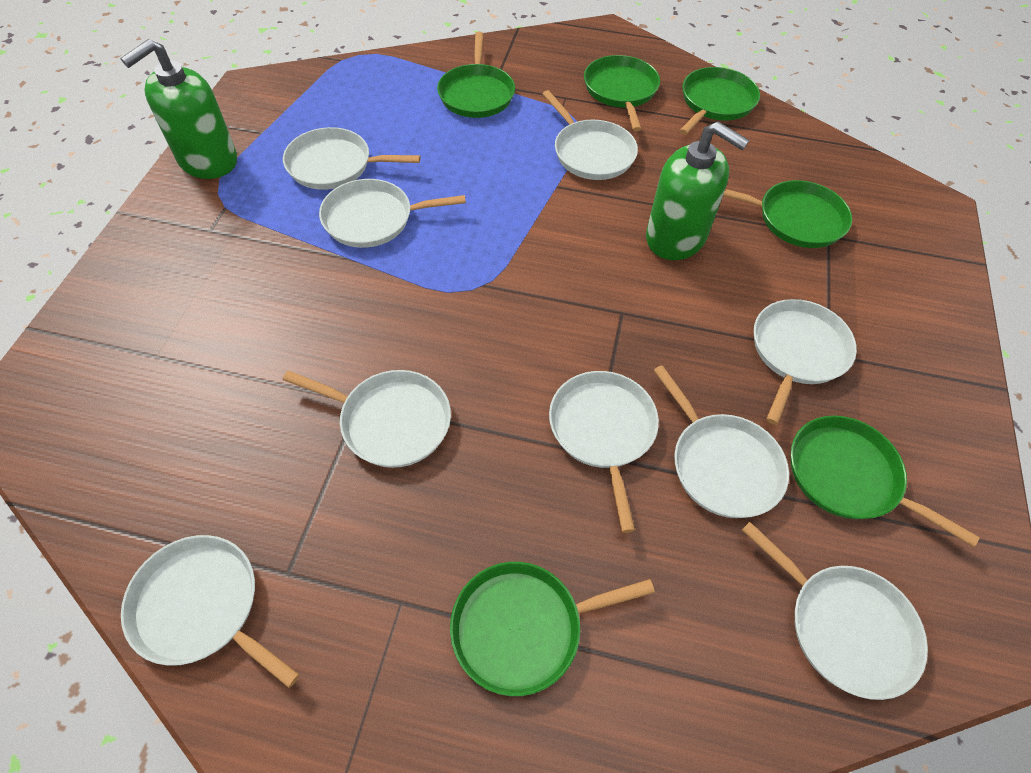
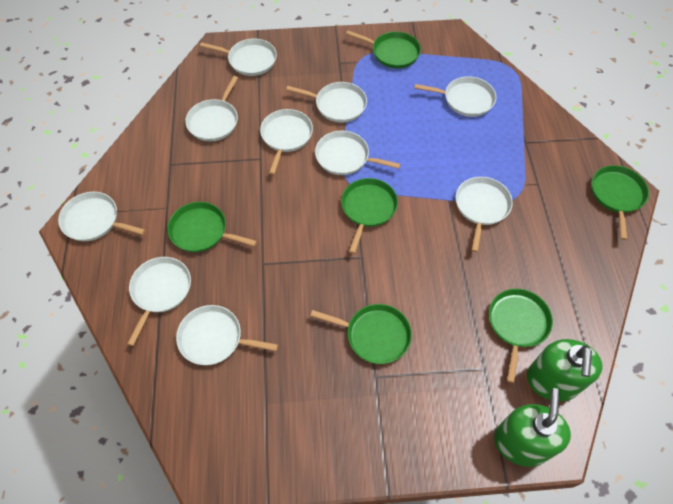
white pan: 9 -> 10

